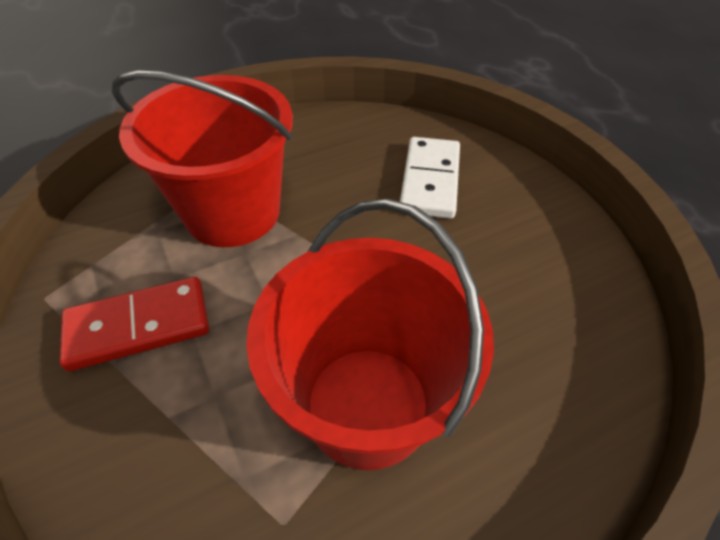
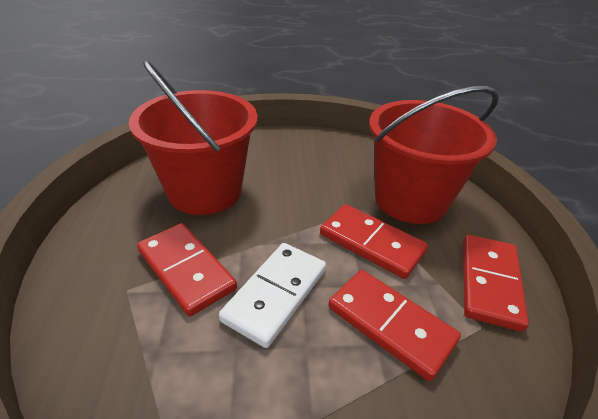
red domino: 1 -> 4

